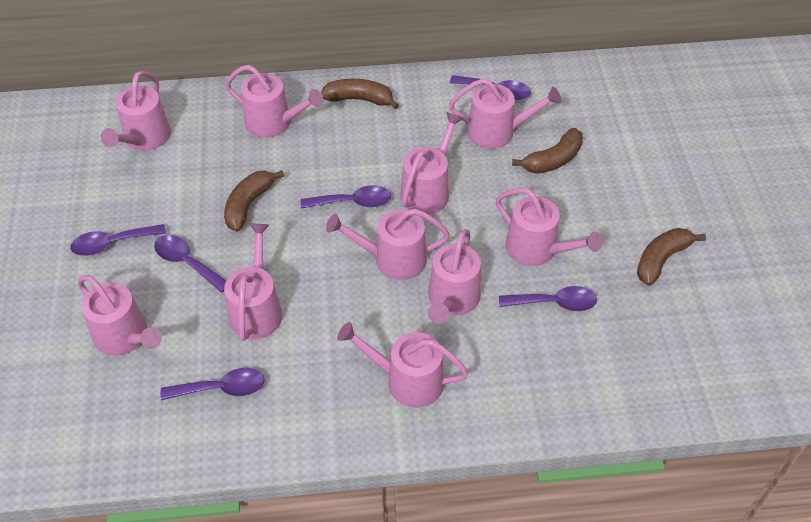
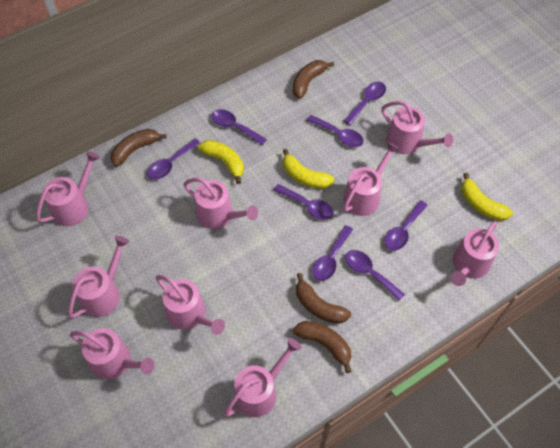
pink watering can: 10 -> 9
purple spoon: 6 -> 8
yellow banana: 0 -> 3

